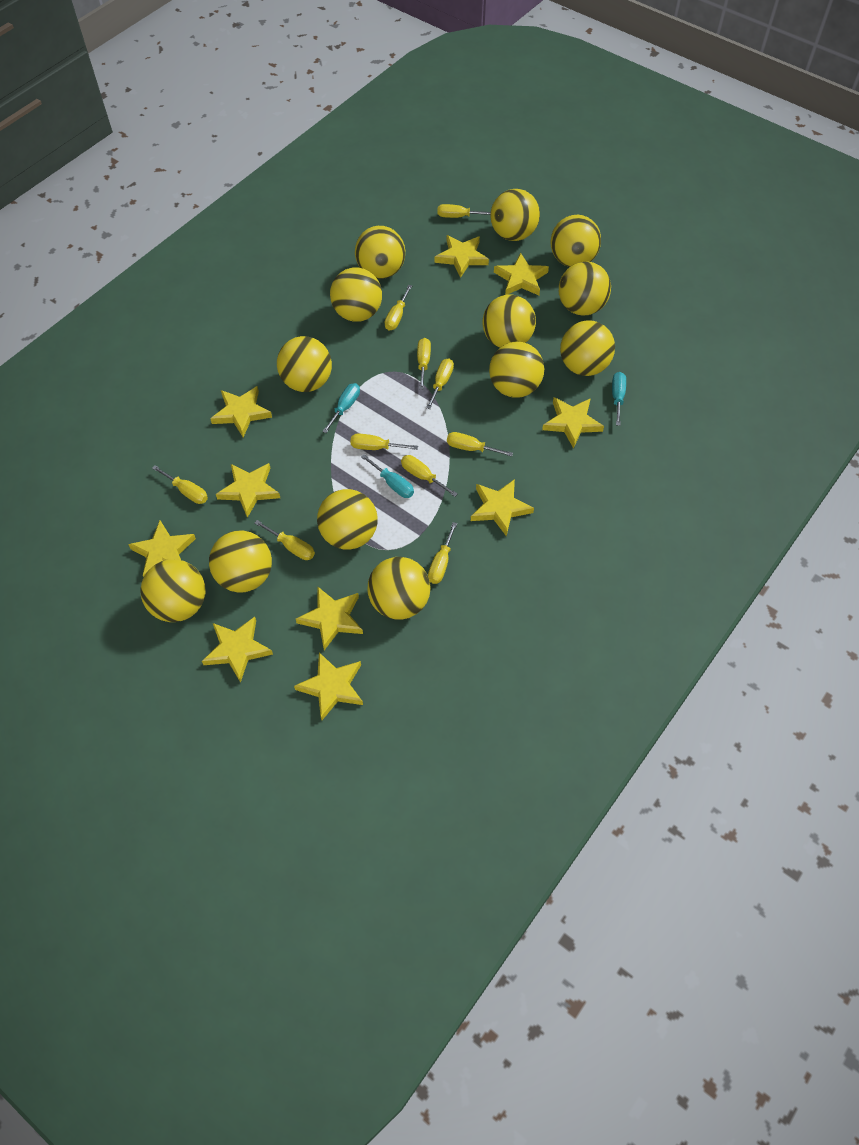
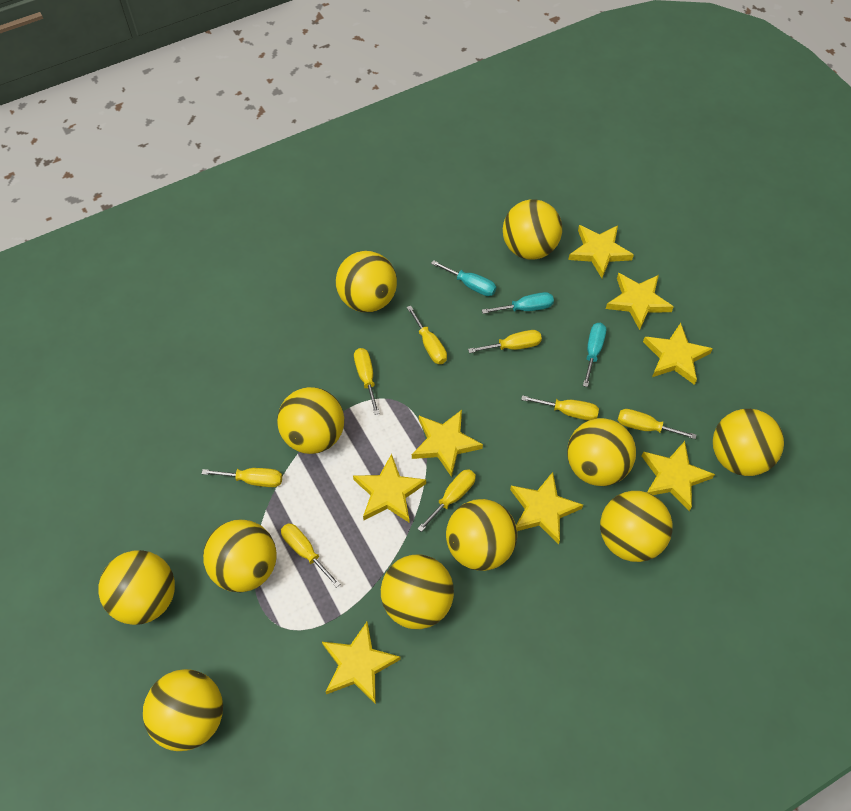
yellow ball: 13 -> 11
yellow screwdriver: 10 -> 8
yellow star: 10 -> 8

